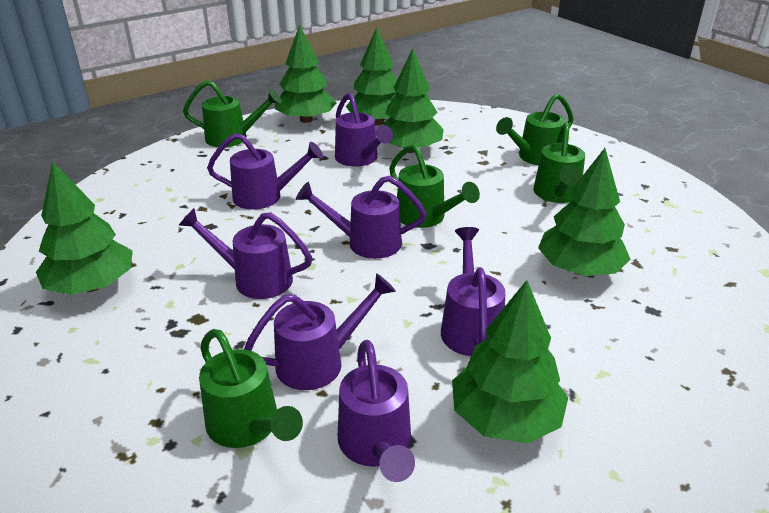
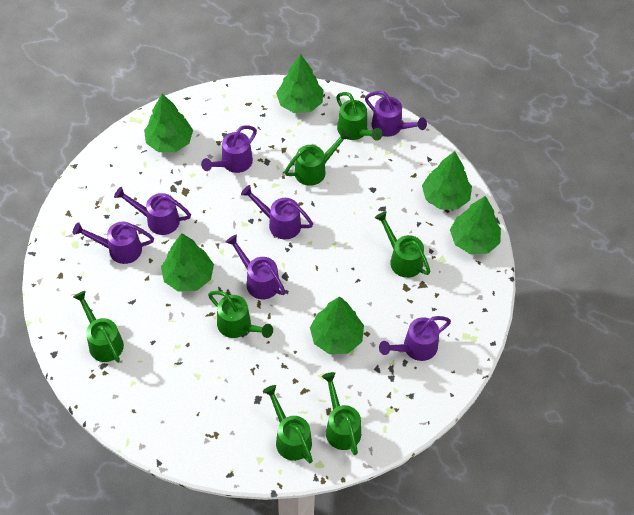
green watering can: 5 -> 7

